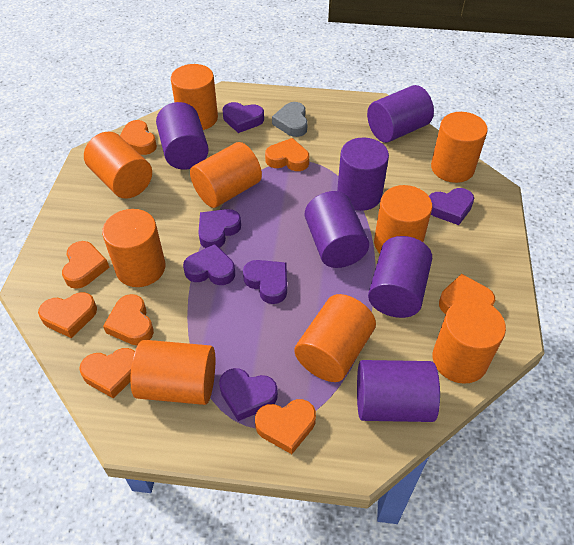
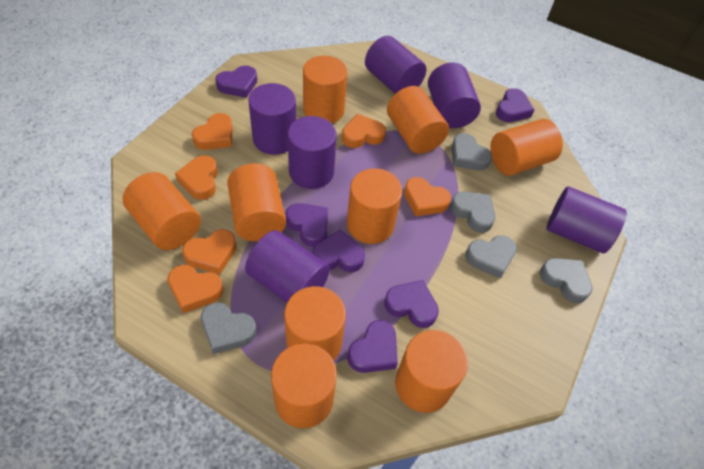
grey heart: 1 -> 5
orange heart: 8 -> 6

